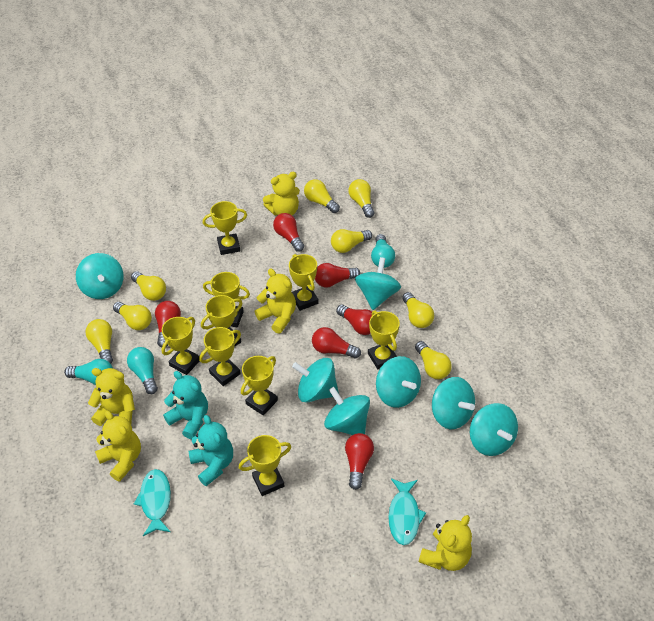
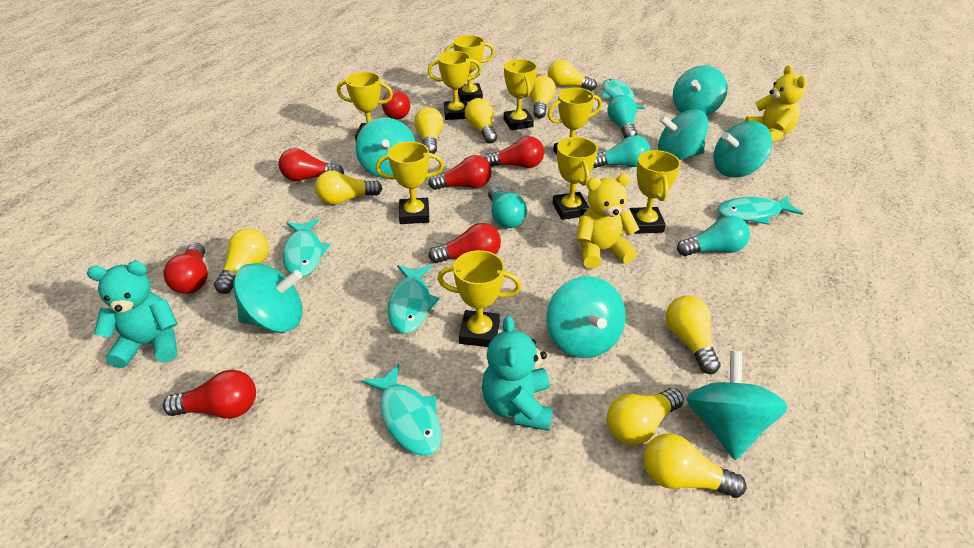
red light bulb: 6 -> 7
turquoise fish: 2 -> 5
turquoise light bulb: 3 -> 4
yellow light bulb: 8 -> 9
yellow teddy bear: 5 -> 2

